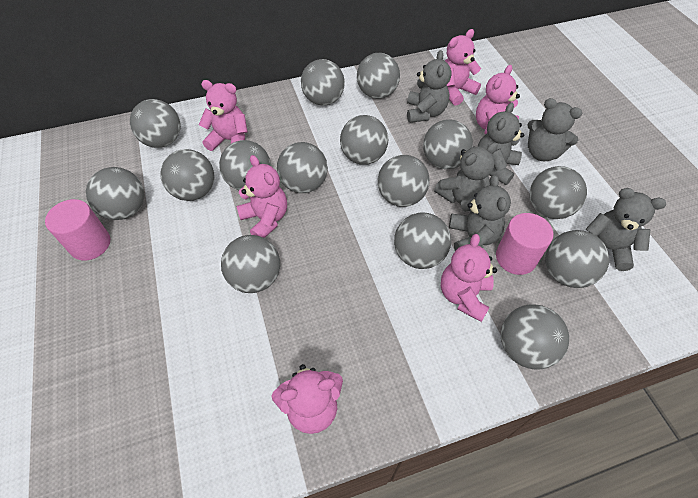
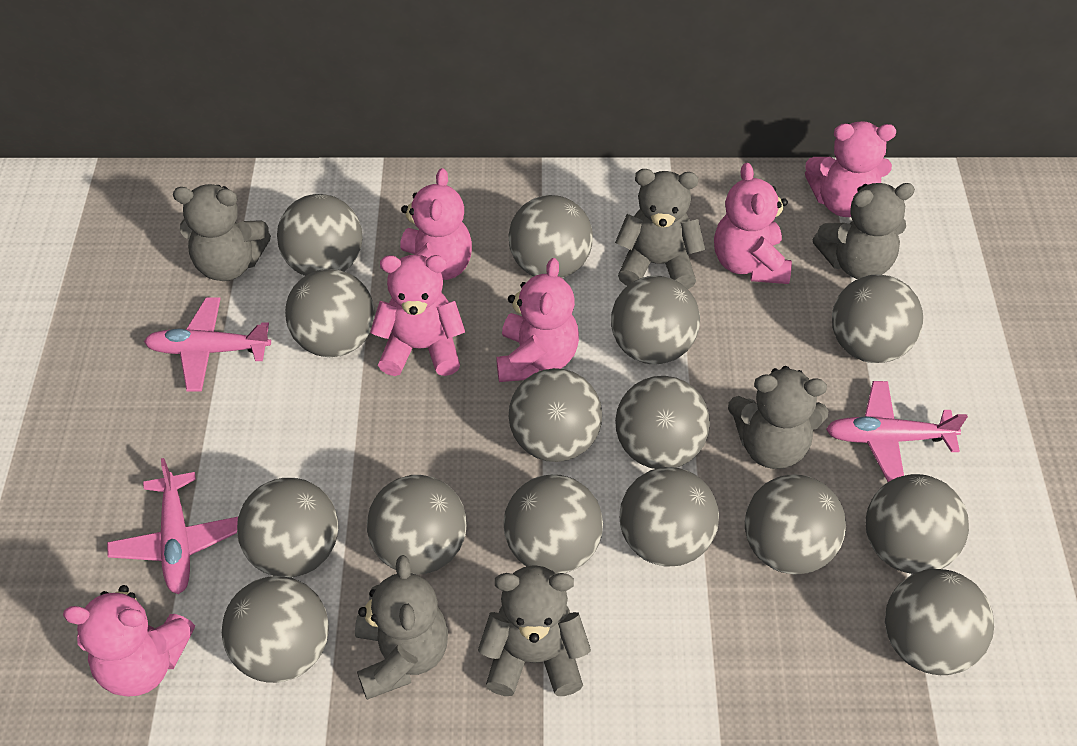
pink cylinder: 2 -> 0
pink plane: 0 -> 3

